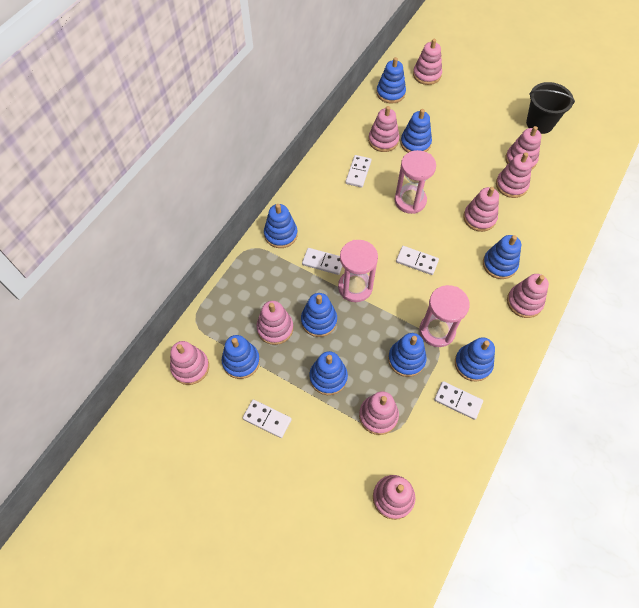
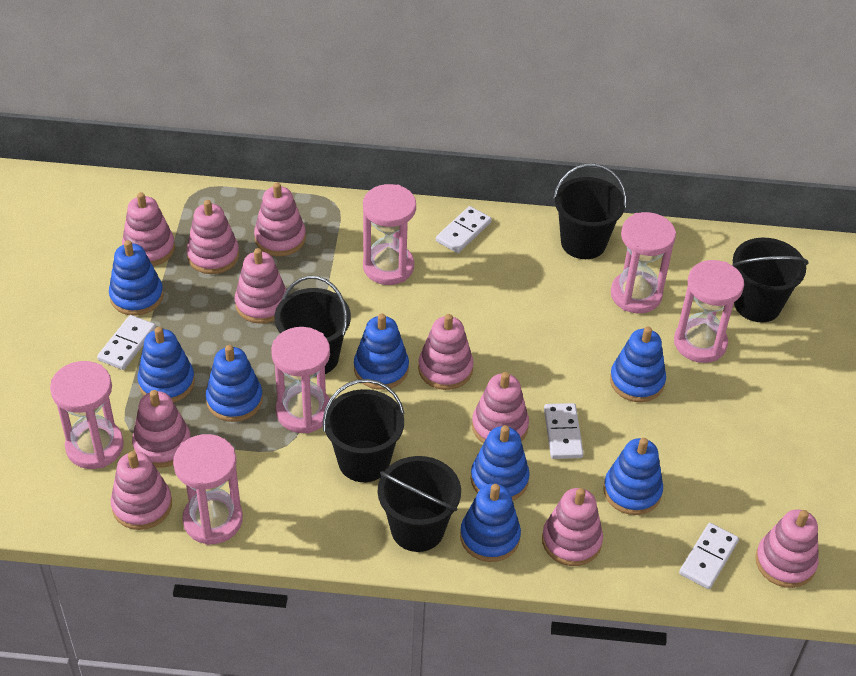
black bucket: 1 -> 5
blue stacking toy: 9 -> 8
pink hourglass: 3 -> 6
white domino: 5 -> 4

